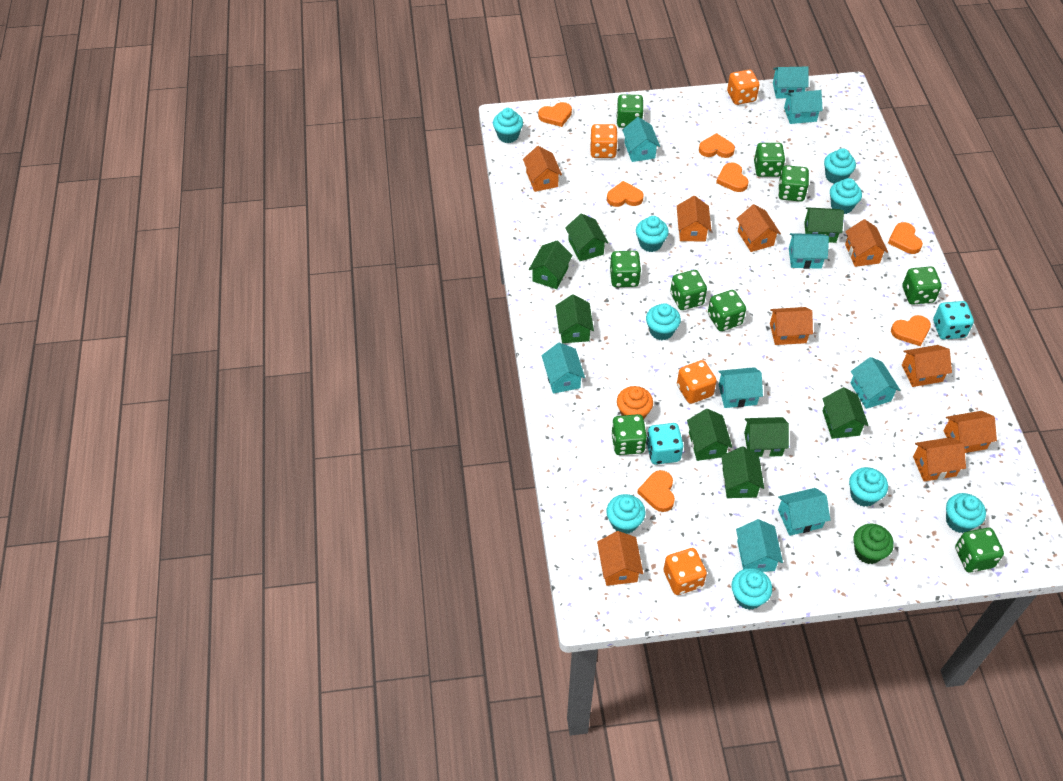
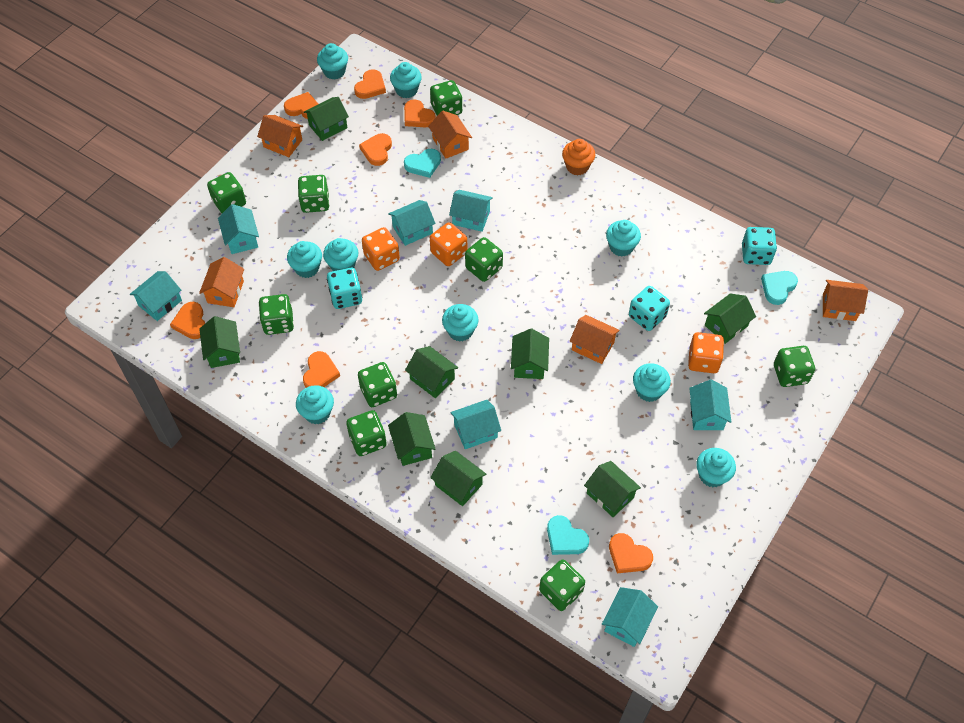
green cupcake: 1 -> 0
orange dice: 4 -> 3
orange house: 9 -> 5
turquoise dice: 2 -> 3
turquoise heart: 0 -> 3
turquoise house: 9 -> 7

